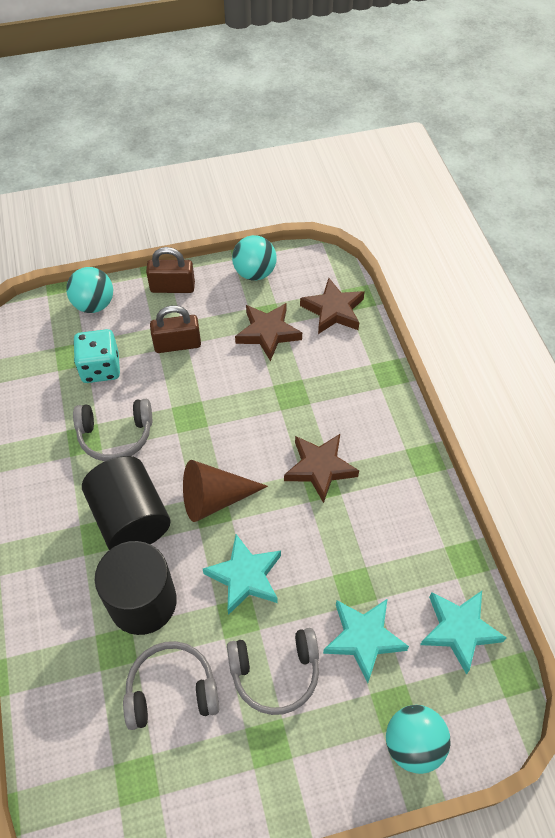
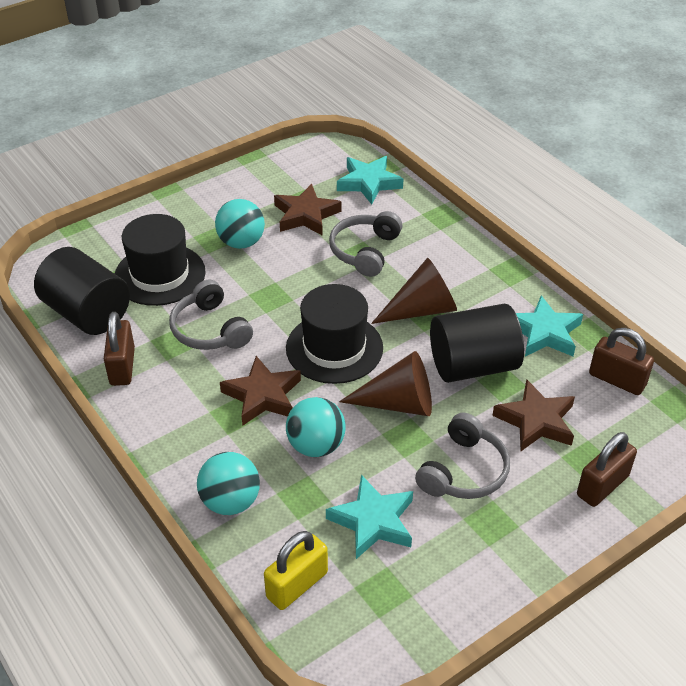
black hat: 0 -> 2
brown cone: 1 -> 2
brown padlock: 2 -> 3
turquoise dice: 1 -> 0
yellow padlock: 0 -> 1

